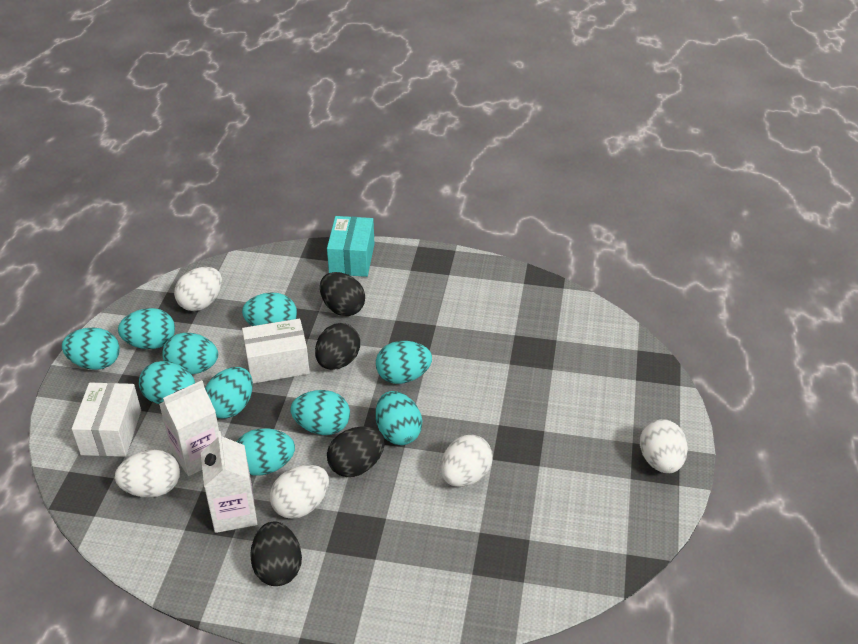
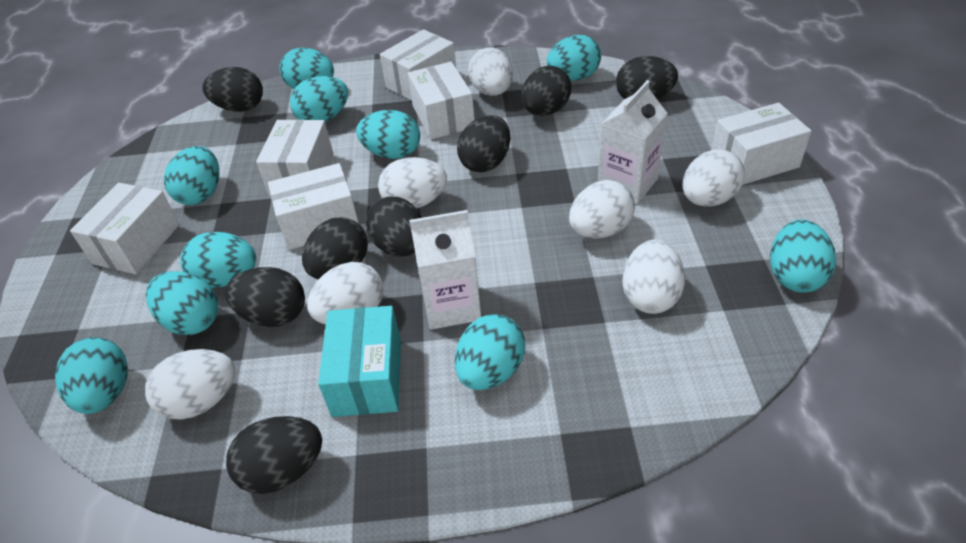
black egg: 4 -> 8
white box: 2 -> 6
white egg: 5 -> 7

